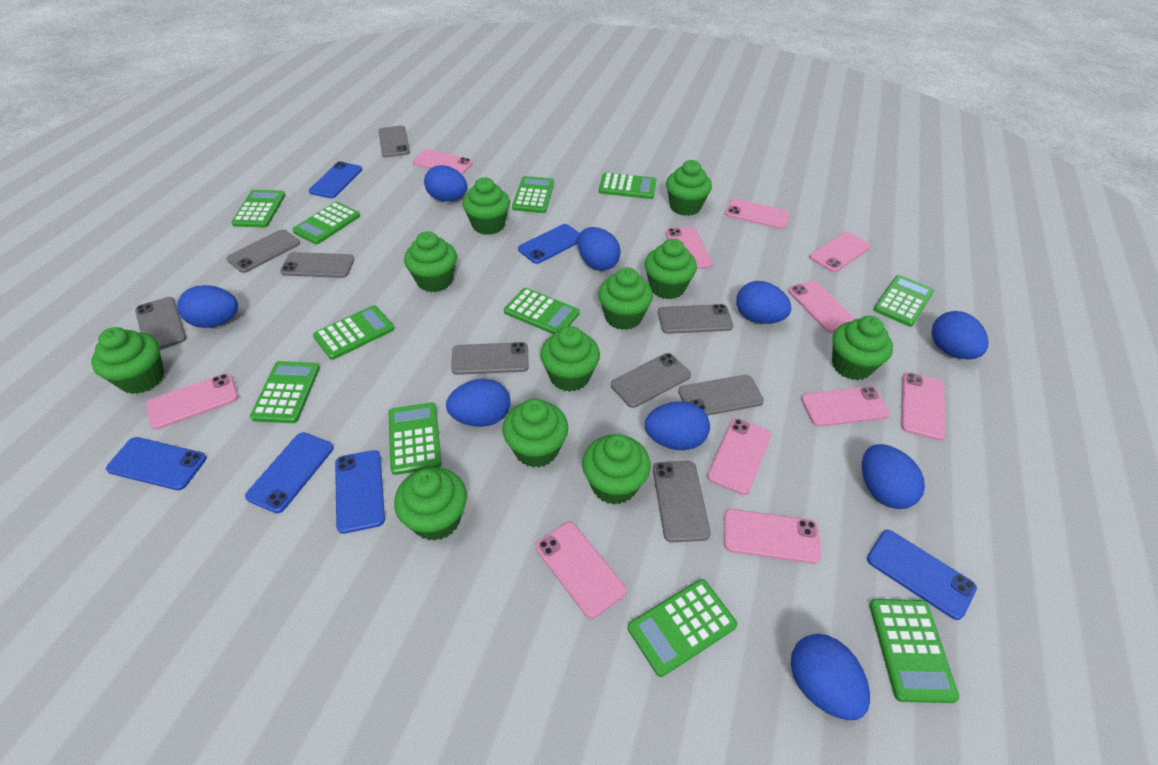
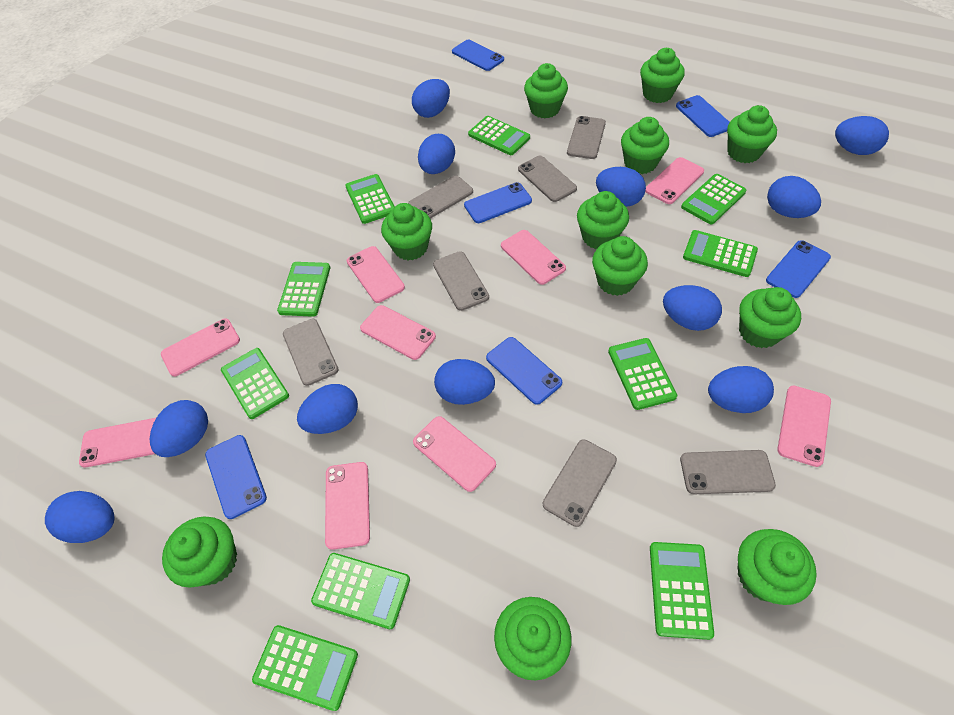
blue egg: 9 -> 11
green calculator: 11 -> 10
grey phone: 9 -> 7
pink phone: 11 -> 9

